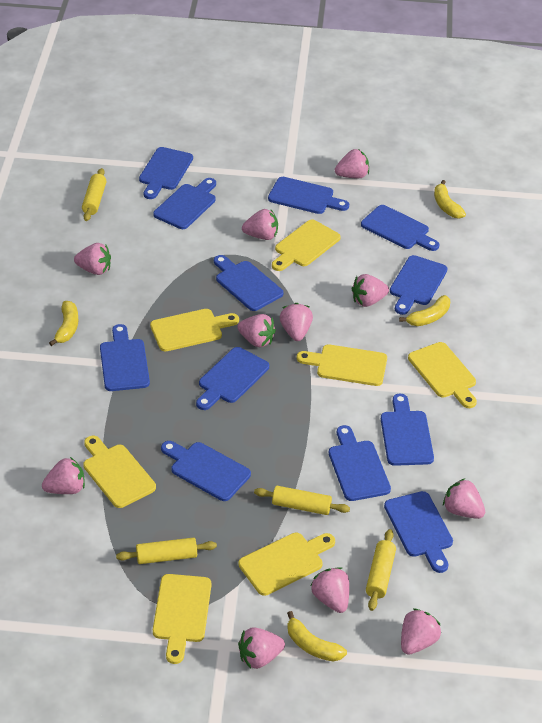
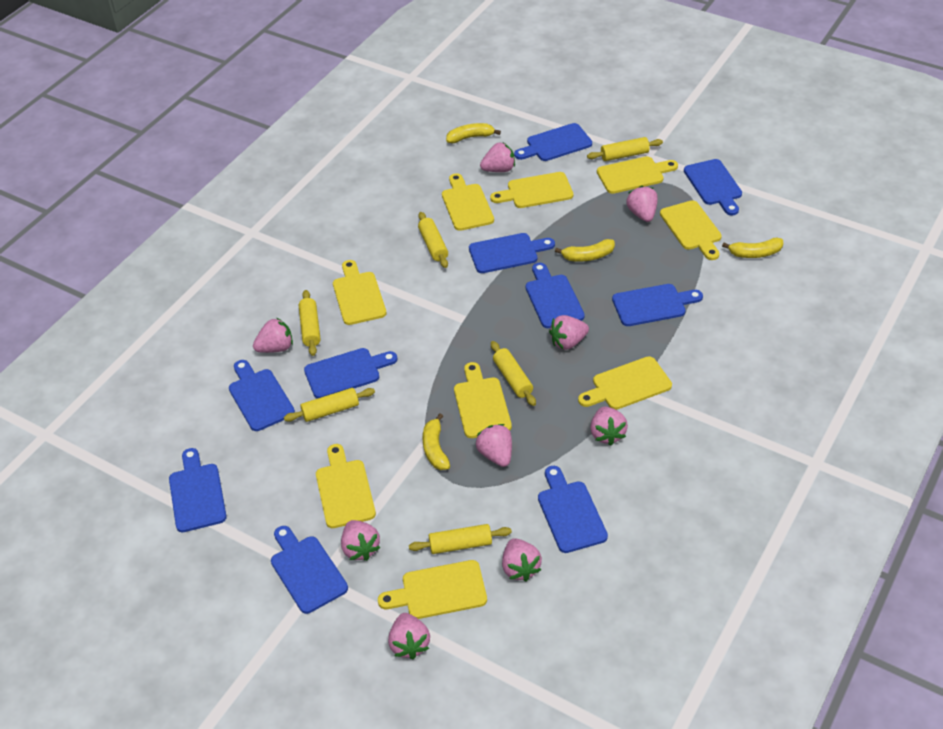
blue cutting board: 12 -> 10
pink strawberry: 11 -> 9
yellow cutting board: 7 -> 9
yellow rolling pin: 4 -> 6

